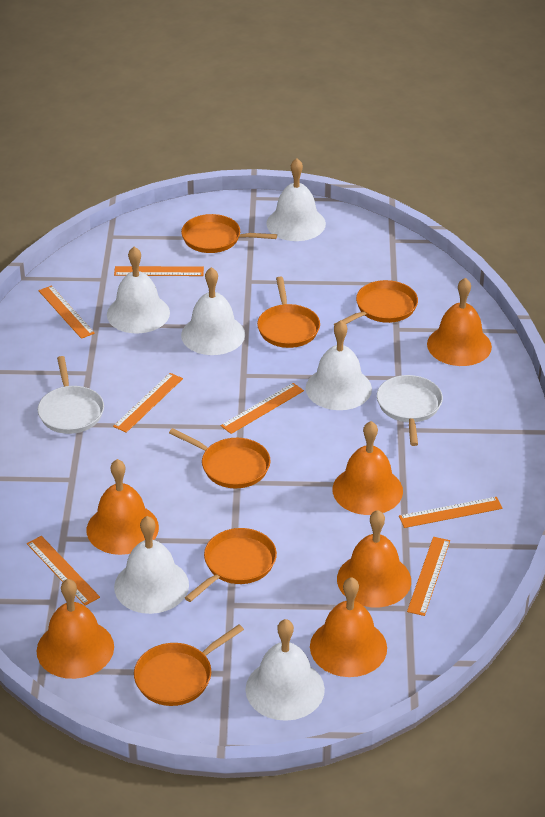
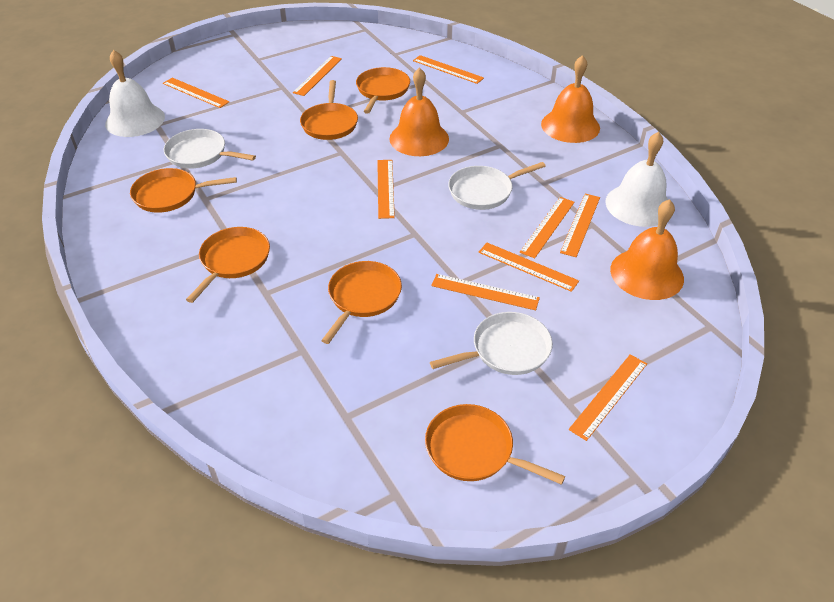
orange bell: 6 -> 3
orange ruler: 7 -> 9
white bell: 6 -> 2
white pan: 2 -> 3

